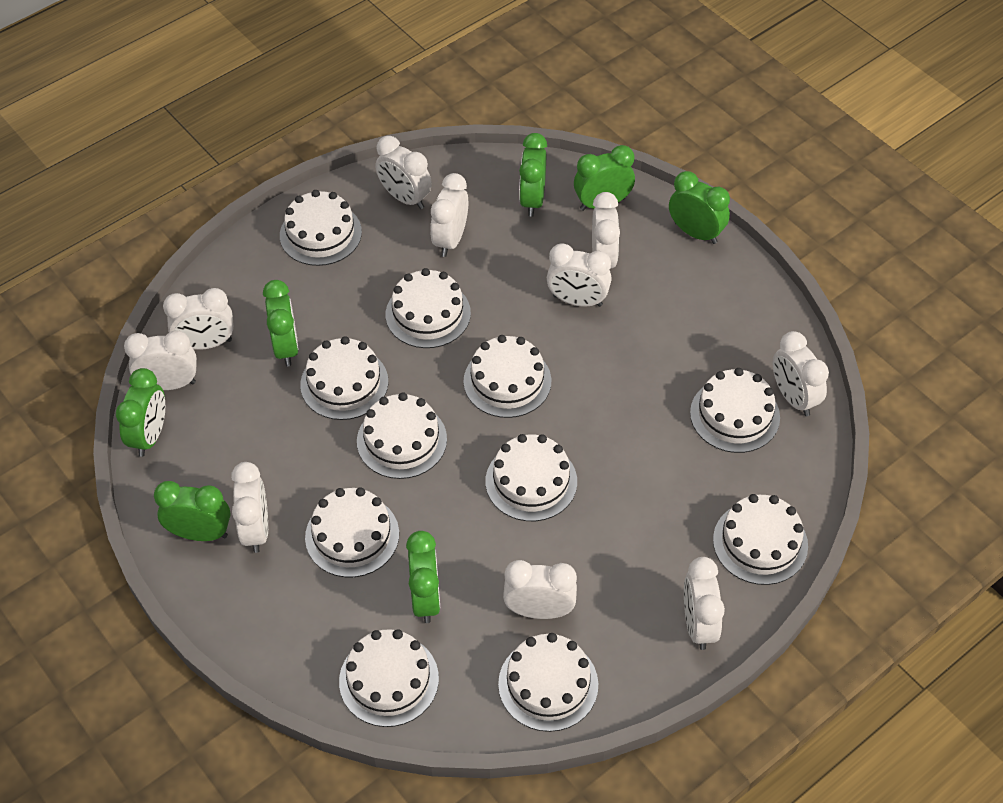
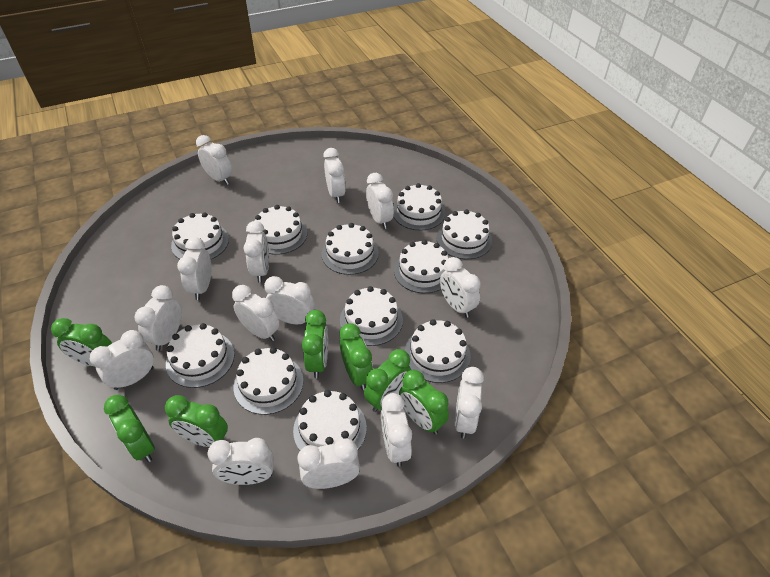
white clock: 10 -> 14

